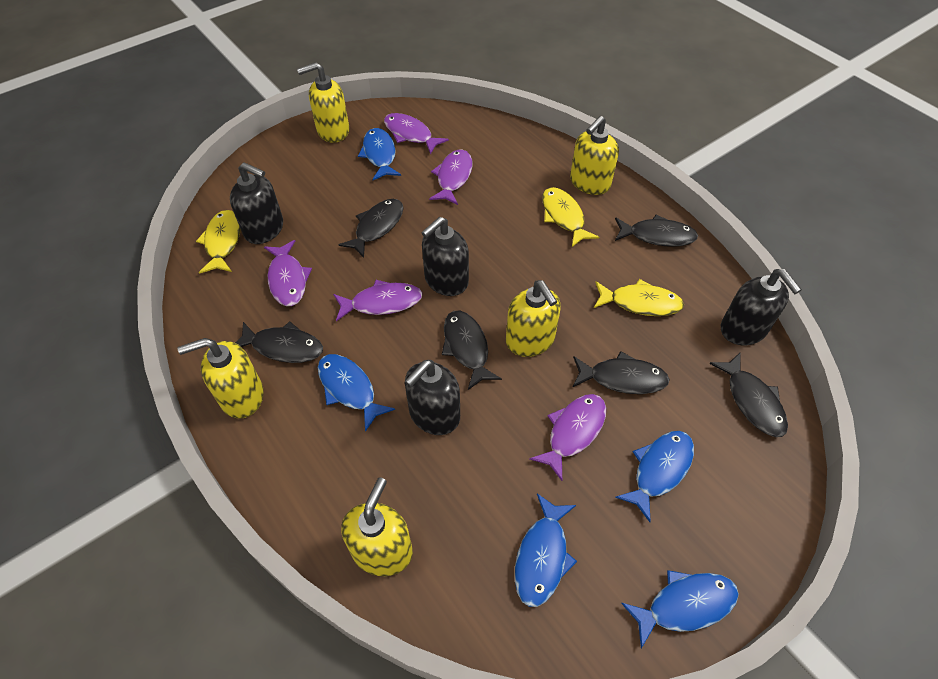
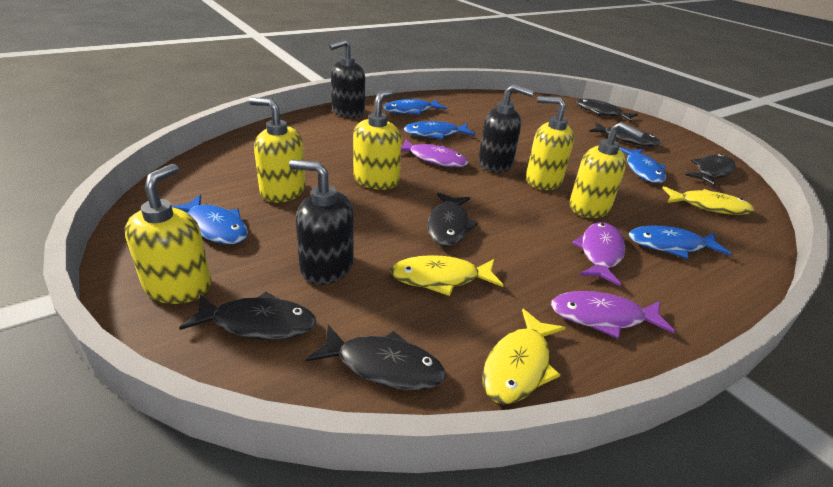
black soap dispenser: 4 -> 3
purple fish: 5 -> 3

